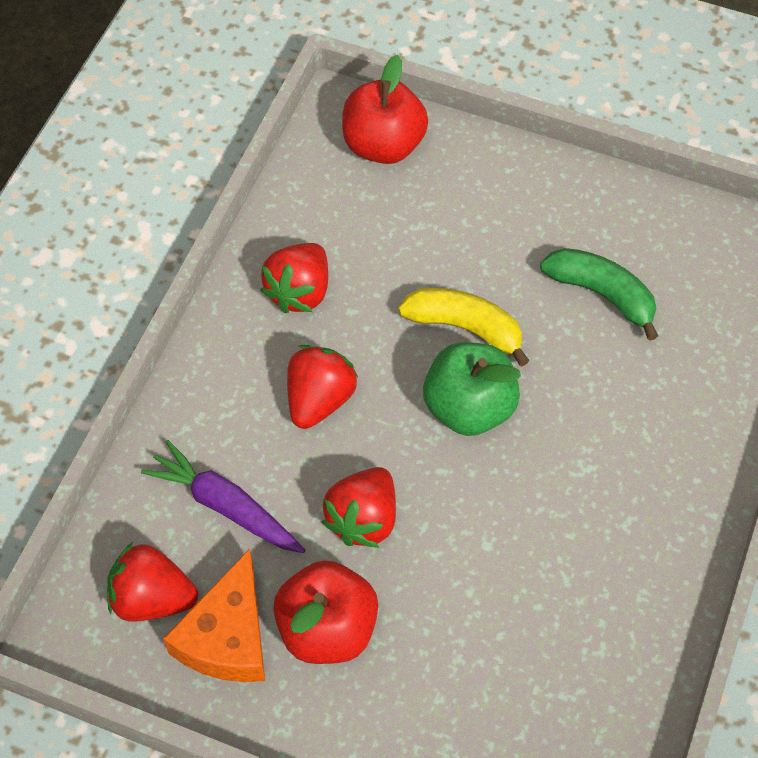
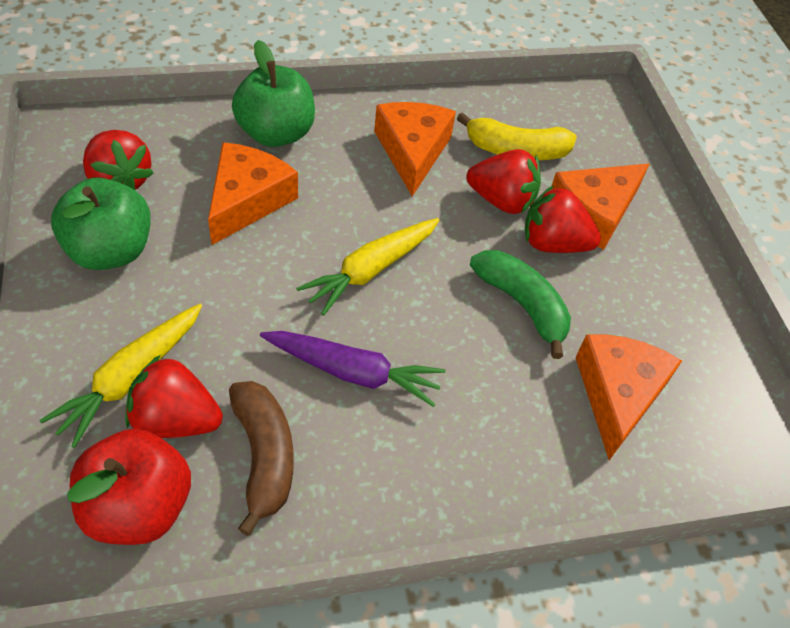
brown banana: 0 -> 1
green apple: 1 -> 2
orange cheese: 1 -> 4
red apple: 2 -> 1
yellow carrot: 0 -> 2

